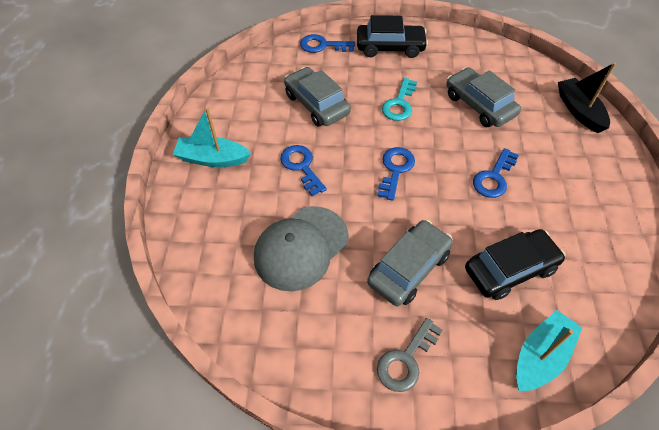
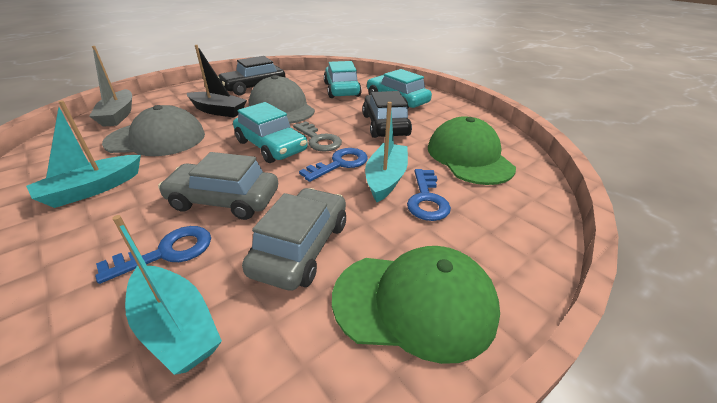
blue key: 4 -> 3
green cap: 0 -> 2
grey boat: 0 -> 1
grey cap: 1 -> 2
grey car: 3 -> 2
turquoise boat: 2 -> 3
turquoise car: 0 -> 3
turquoise key: 1 -> 0

